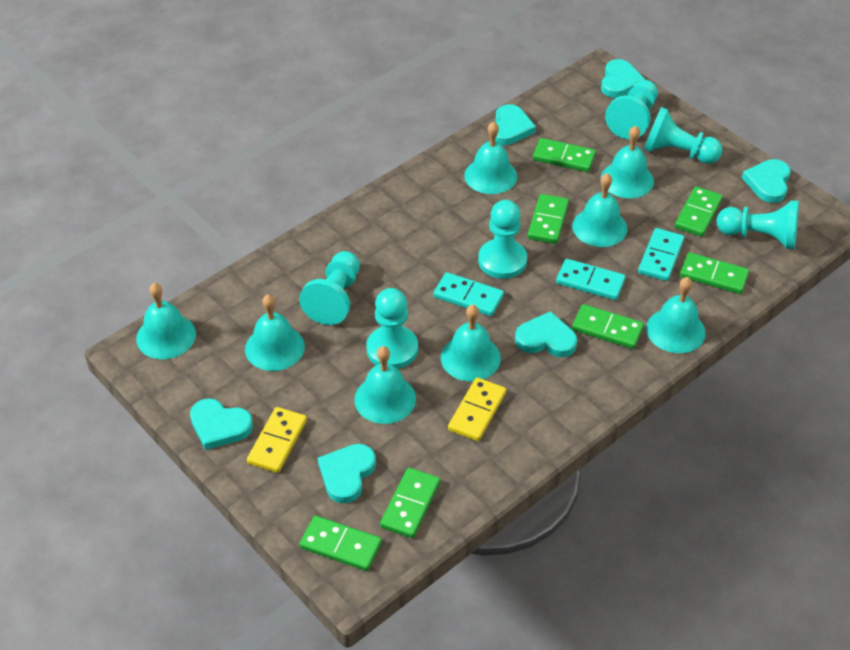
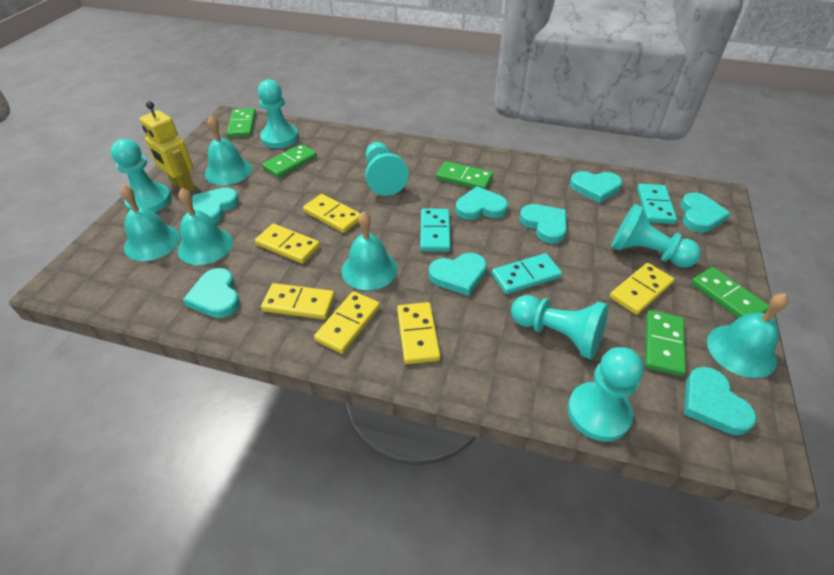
green domino: 7 -> 5
turquoise bell: 8 -> 5
turquoise heart: 6 -> 8
yellow domino: 2 -> 6
yellow robot: 0 -> 1

